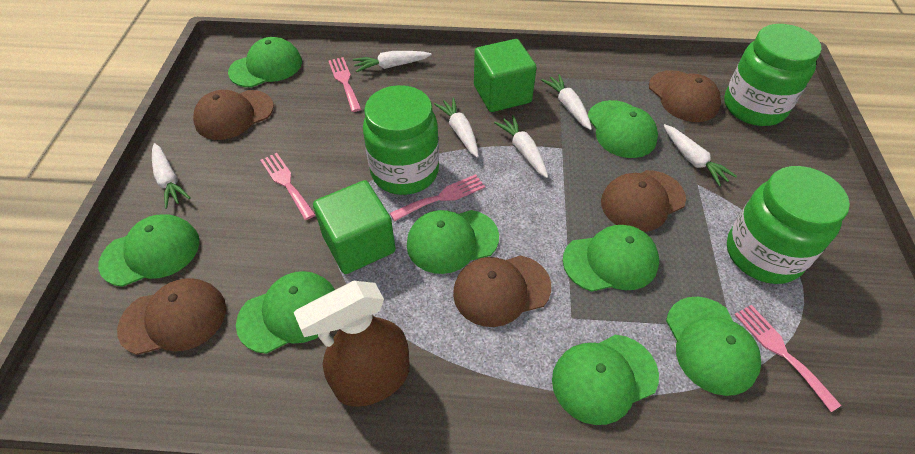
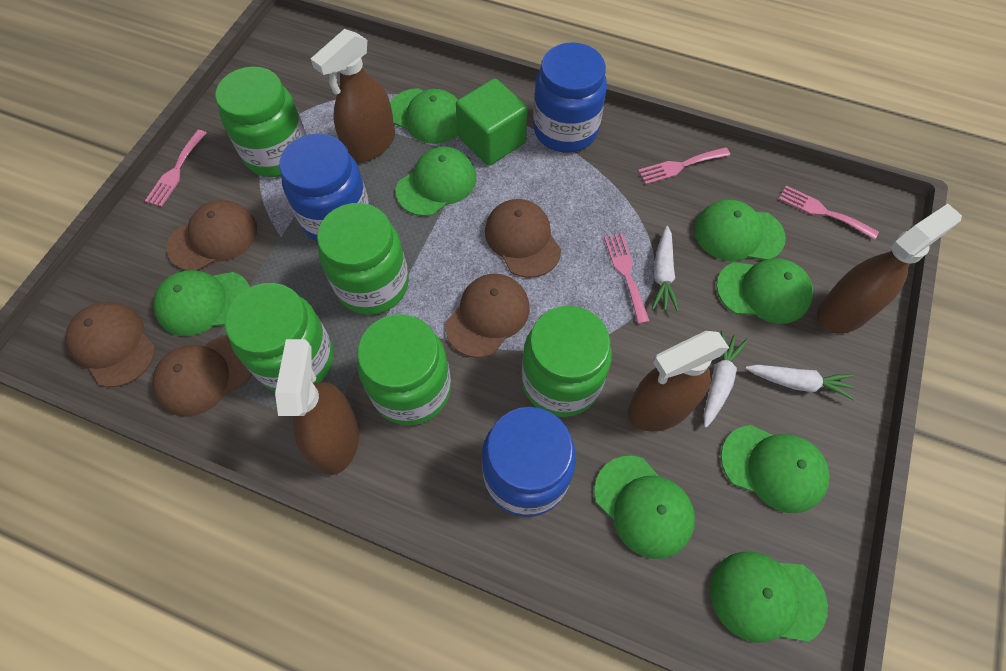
blue jar: 0 -> 3
brown spray bottle: 1 -> 4
green cube: 2 -> 1
green jar: 3 -> 5
white carrot: 6 -> 3

